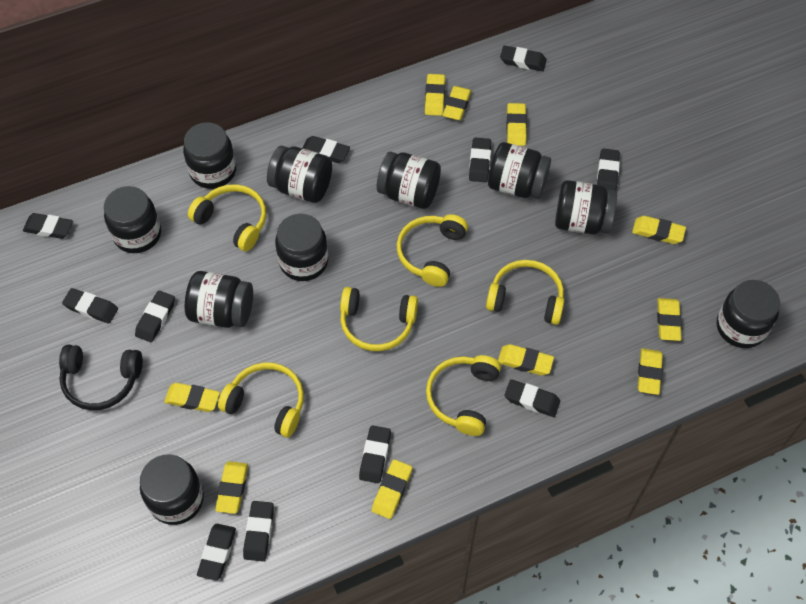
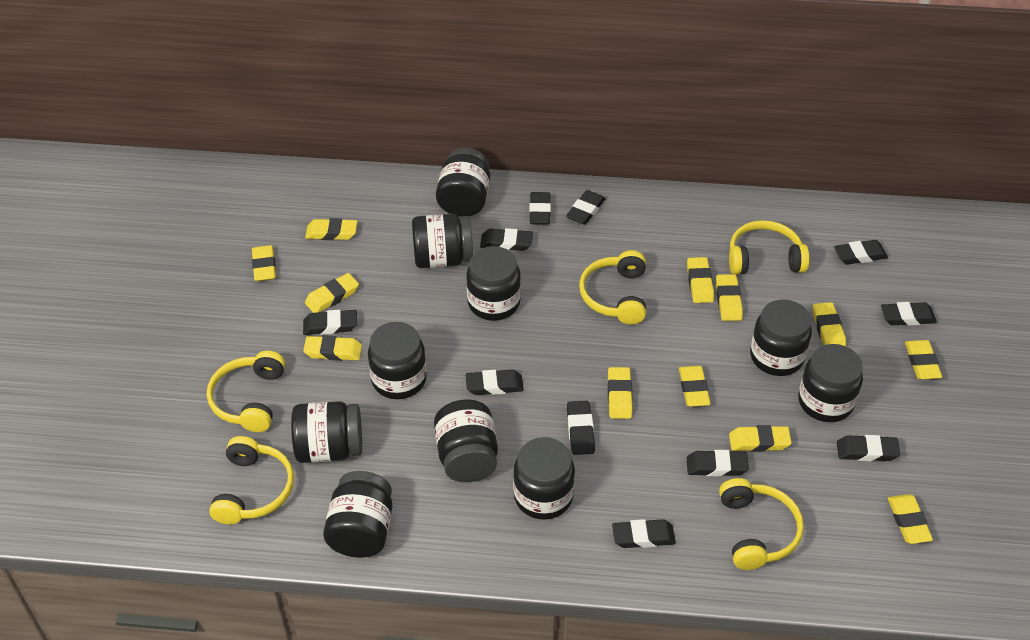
black headphones: 1 -> 0
yellow eraser: 10 -> 12
yellow headphones: 6 -> 5

